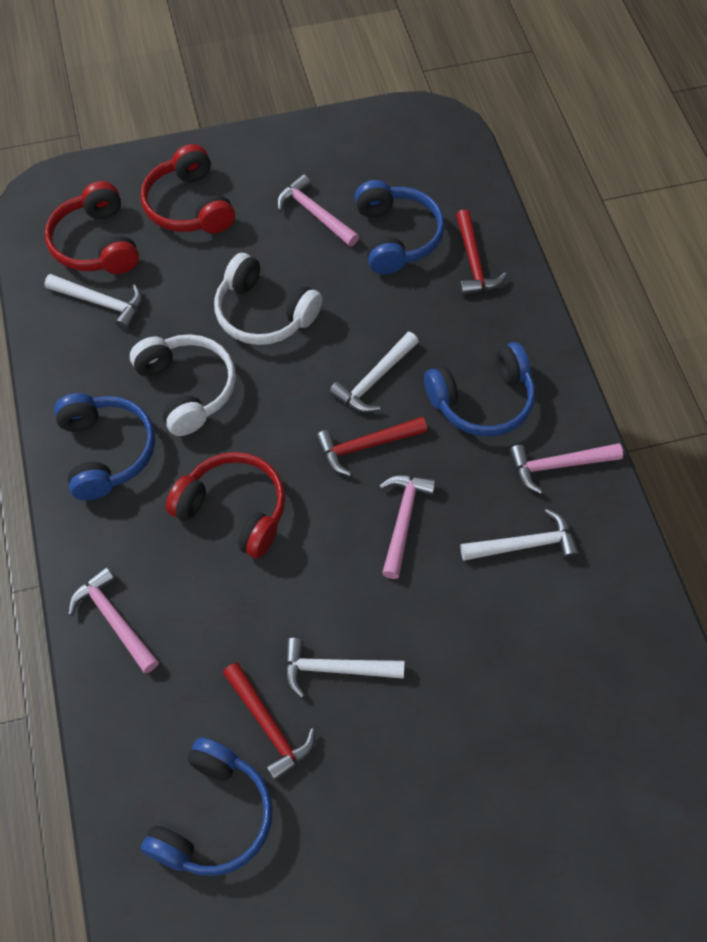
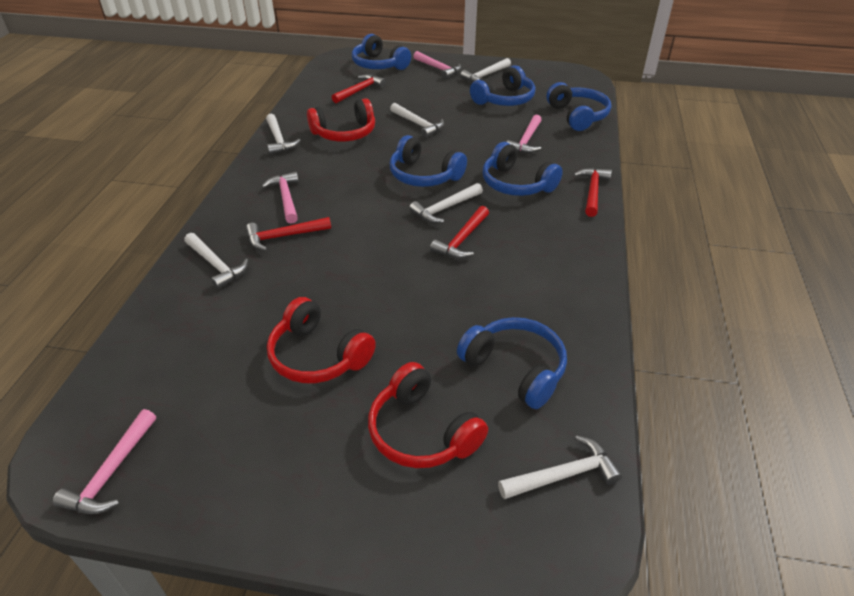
blue headphones: 4 -> 6
red hammer: 3 -> 4
white hammer: 4 -> 6
white headphones: 2 -> 0

